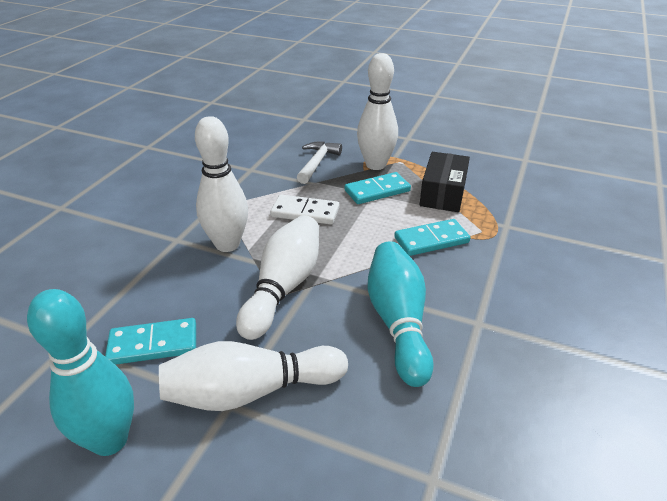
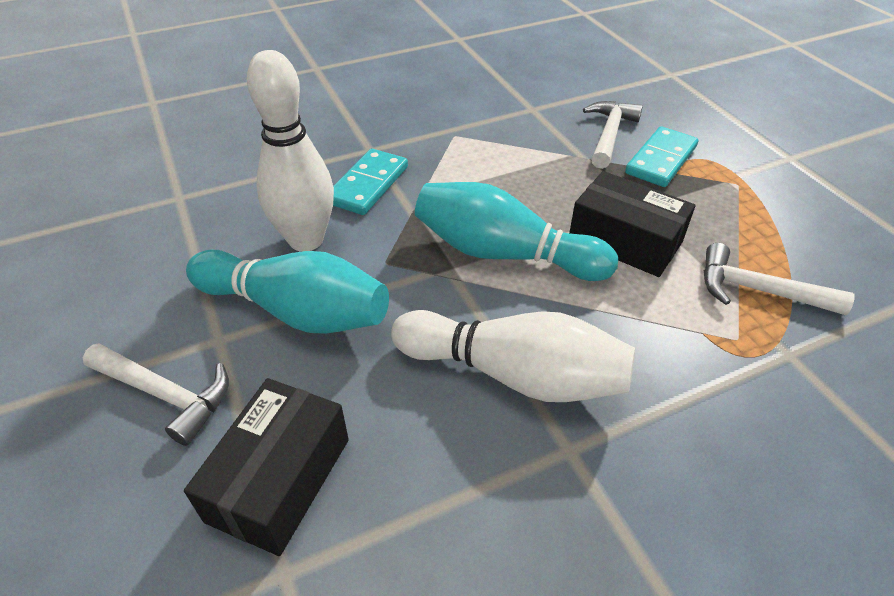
black box: 1 -> 2
turquoise domino: 3 -> 2
white bowling pin: 4 -> 2
white domino: 1 -> 0
white hammer: 1 -> 3

